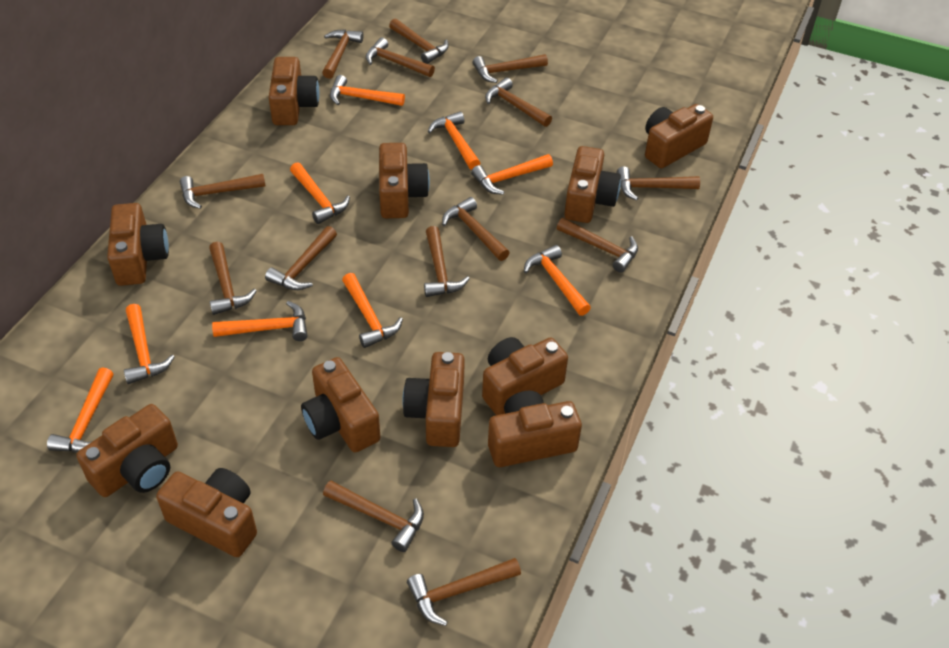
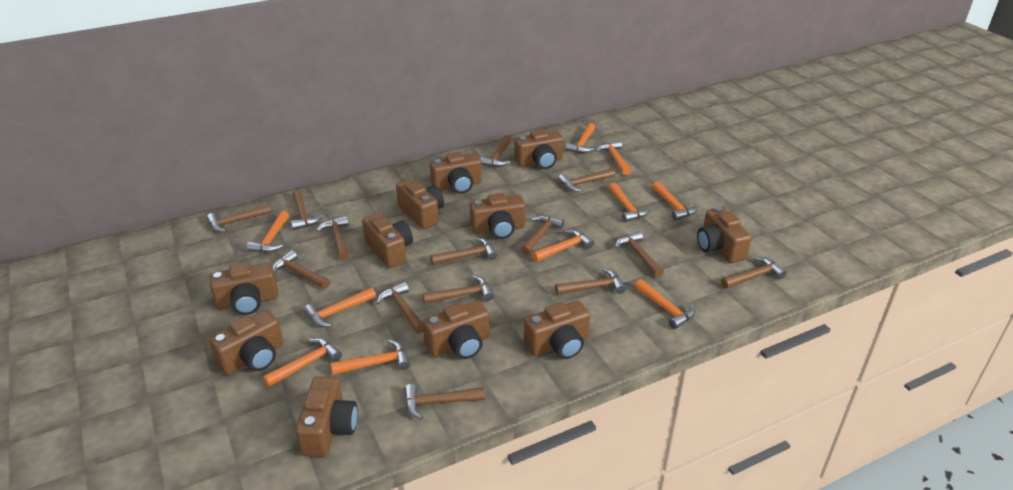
orange hammer: 9 -> 10

